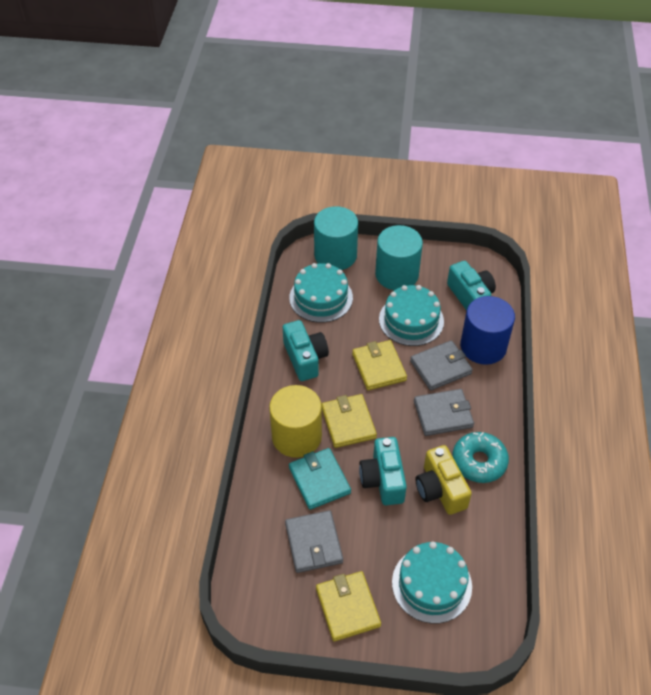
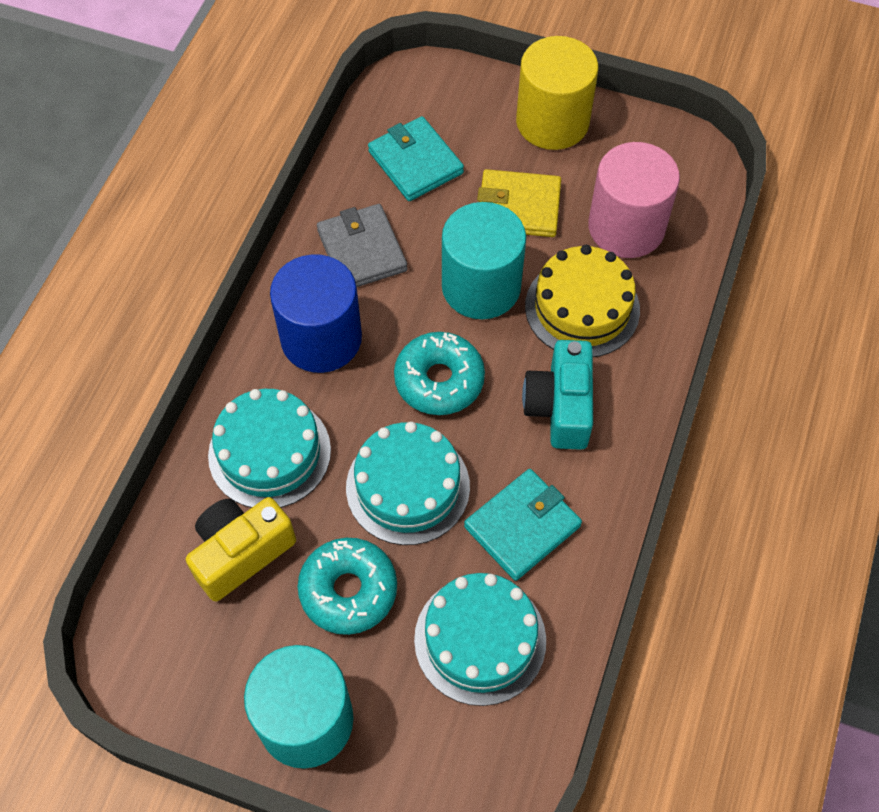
grey wallet: 3 -> 1
pink cylinder: 0 -> 1
turquoise camera: 3 -> 1
turquoise donut: 1 -> 2
turquoise wallet: 1 -> 2
yellow cake: 0 -> 1
yellow wallet: 3 -> 1

